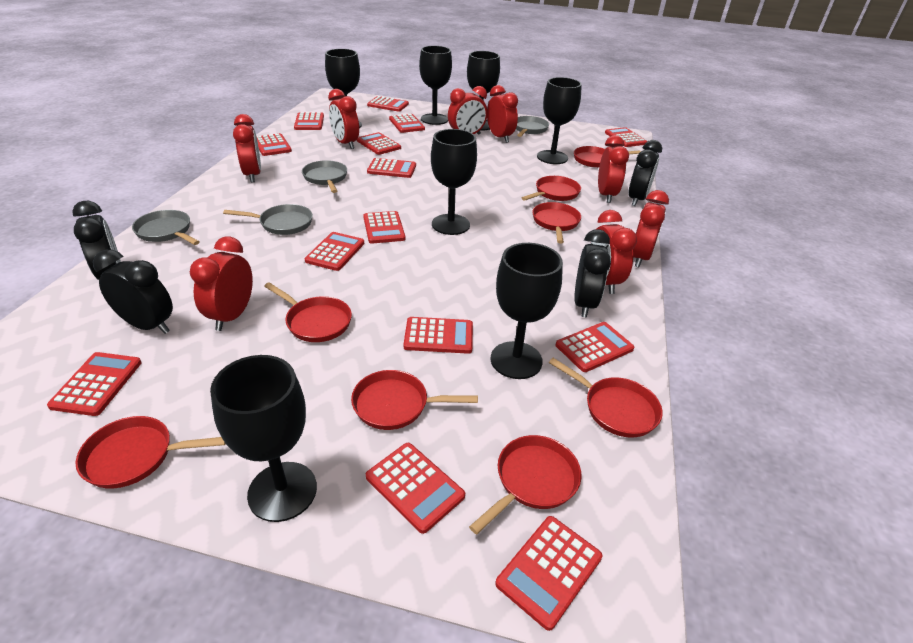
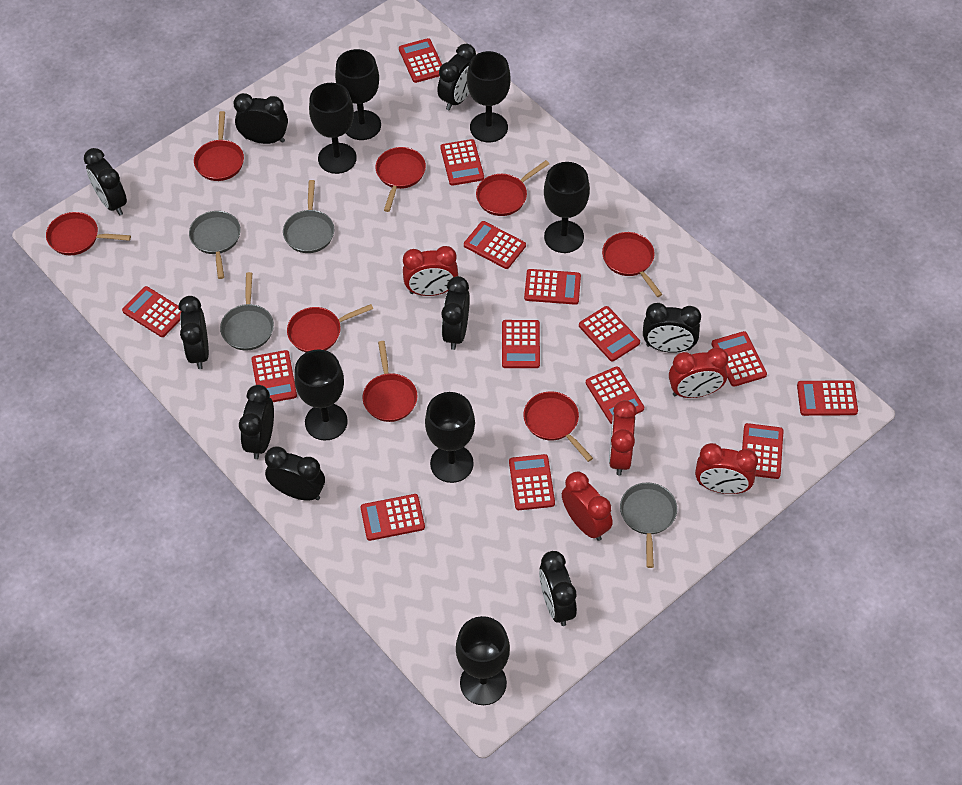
black clock: 4 -> 9
red clock: 8 -> 5

